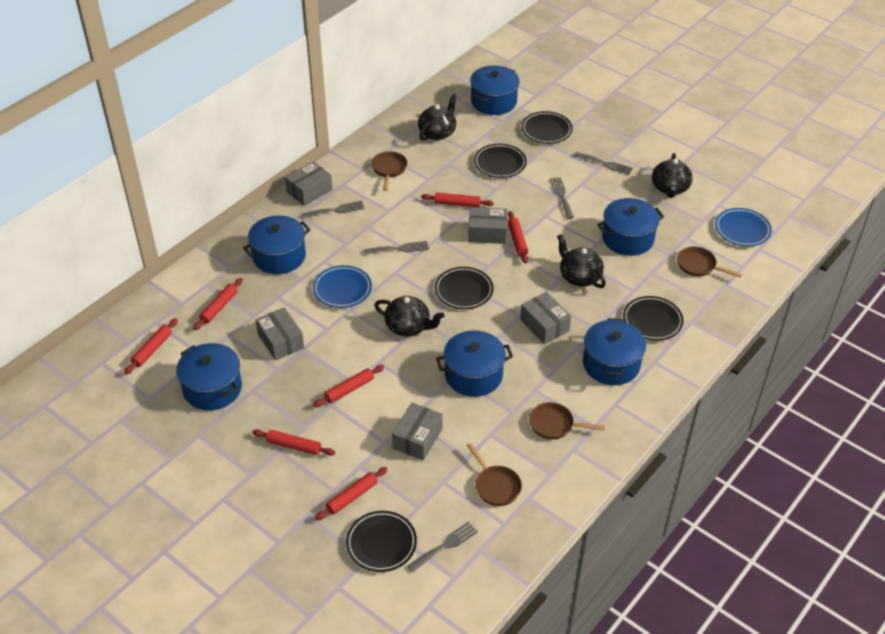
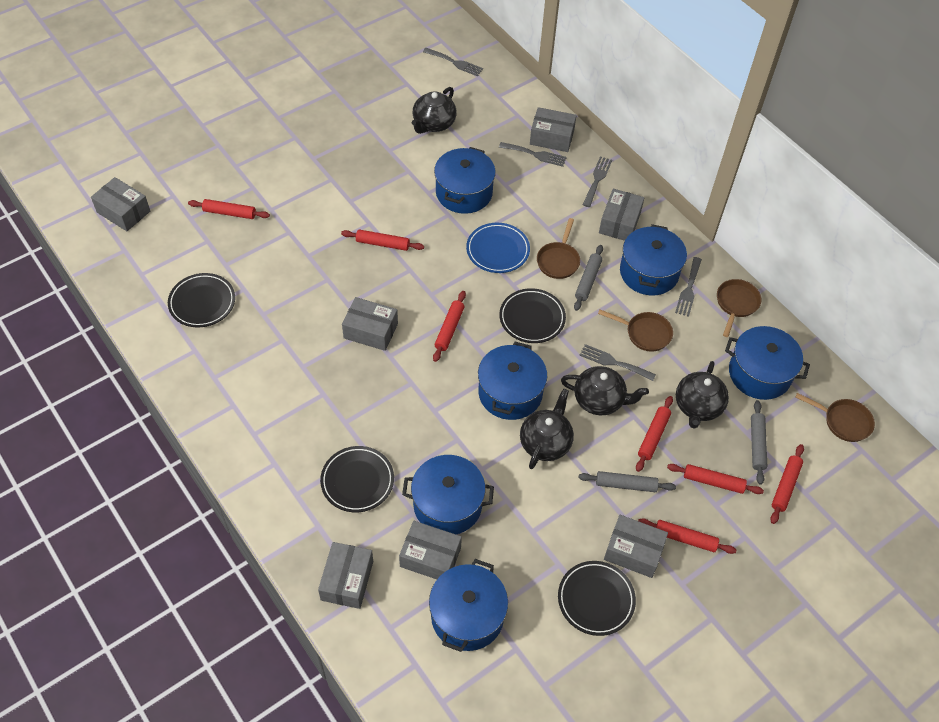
black plate: 5 -> 4
blue plate: 2 -> 1
grey box: 5 -> 7
grey rolling pin: 0 -> 3

